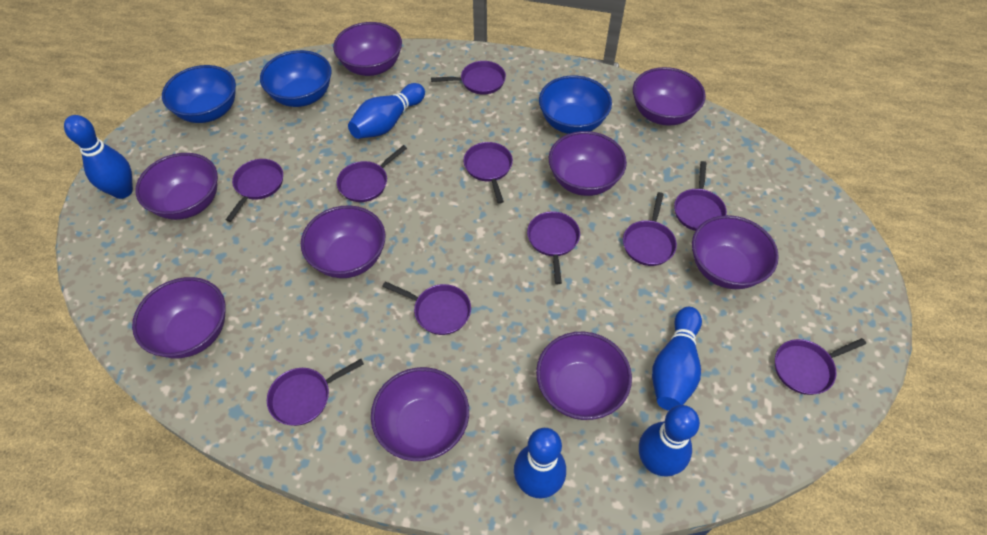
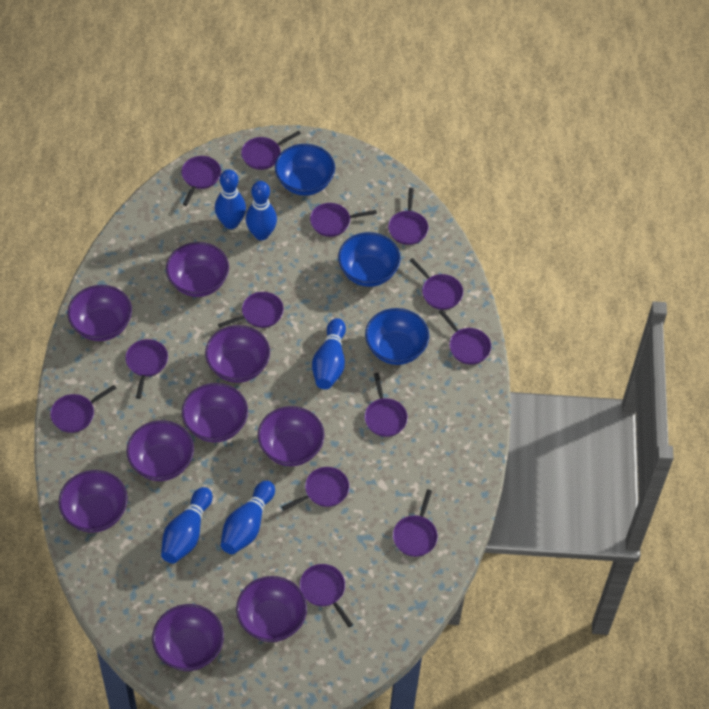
purple pan: 10 -> 13

